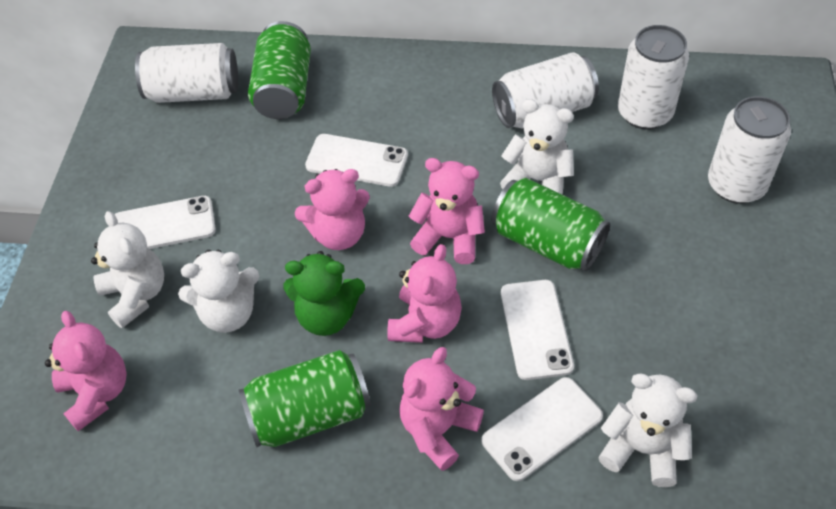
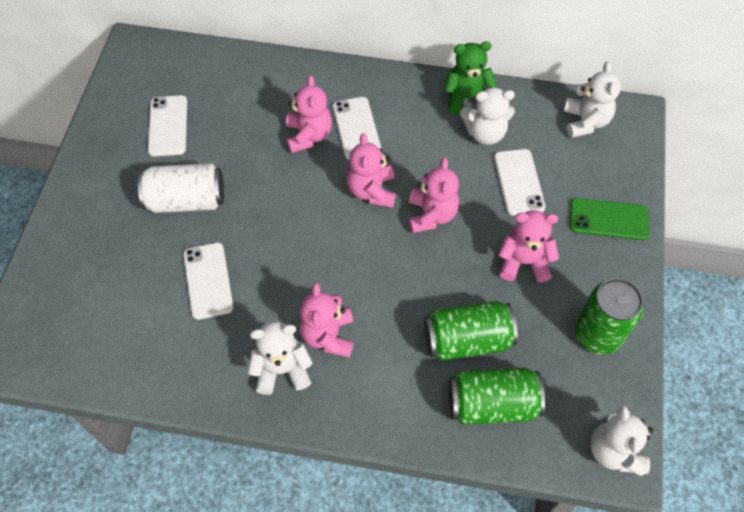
green phone: 0 -> 1
white can: 4 -> 1

